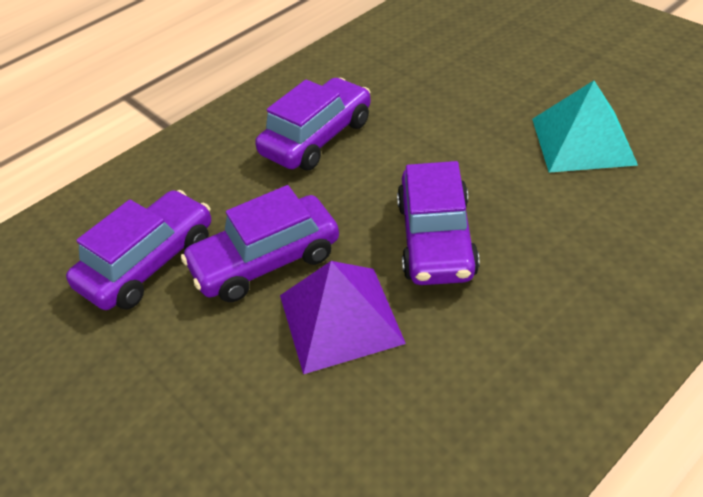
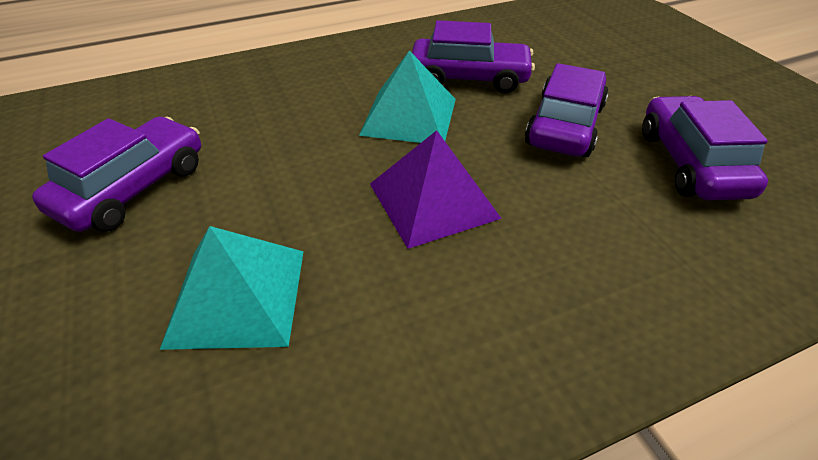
turquoise pyramid: 1 -> 2

